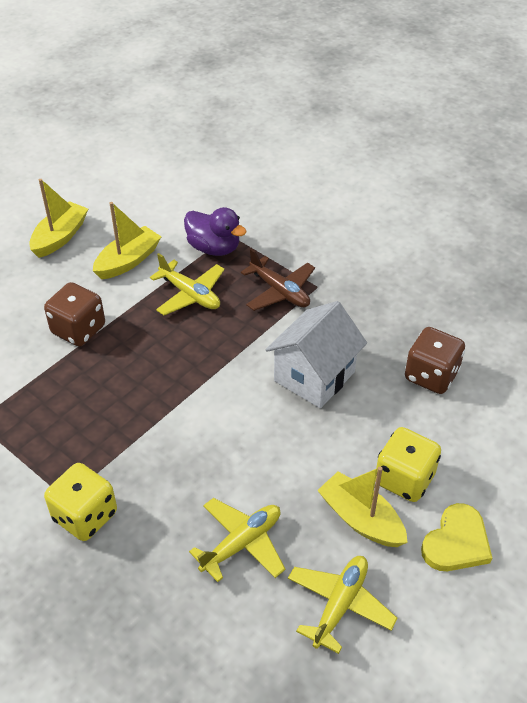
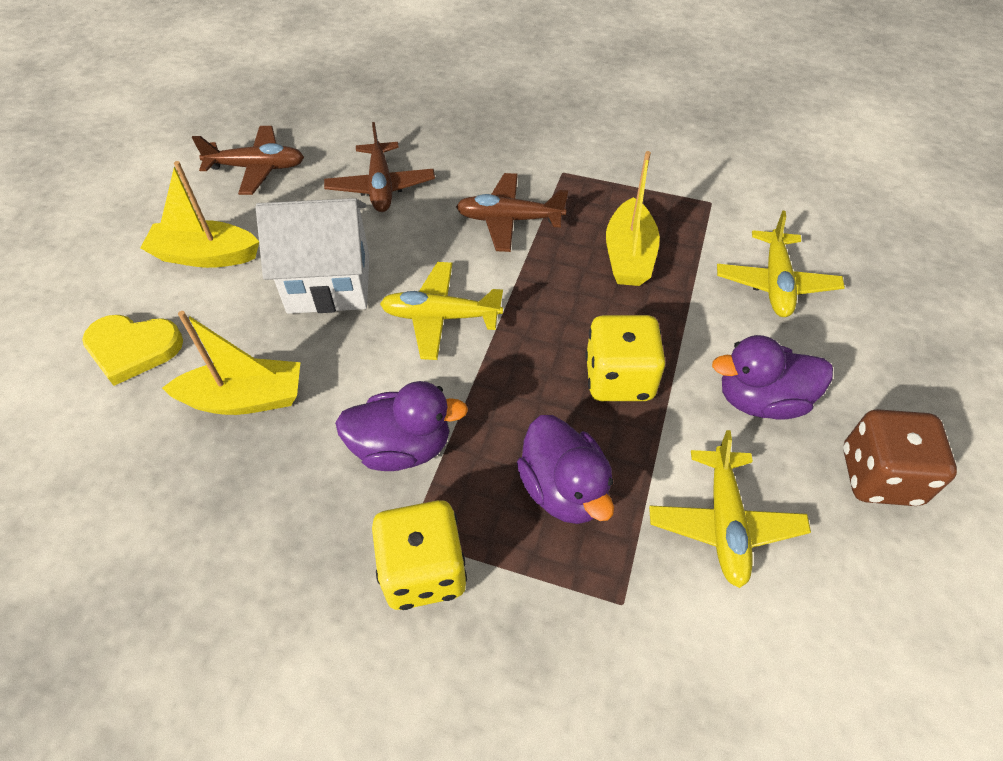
brown dice: 2 -> 1
brown plane: 1 -> 3
purple duck: 1 -> 3

